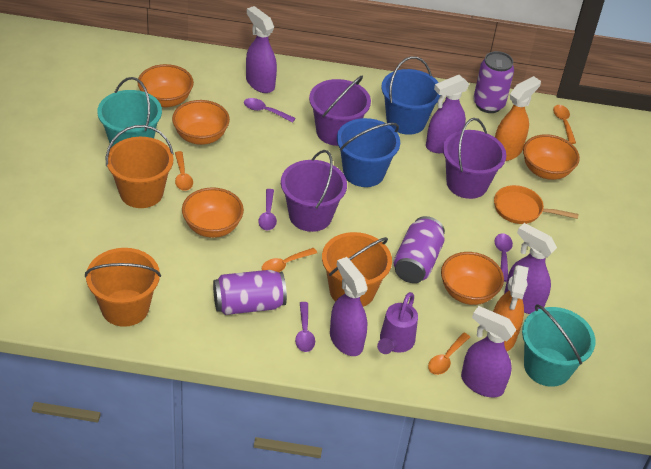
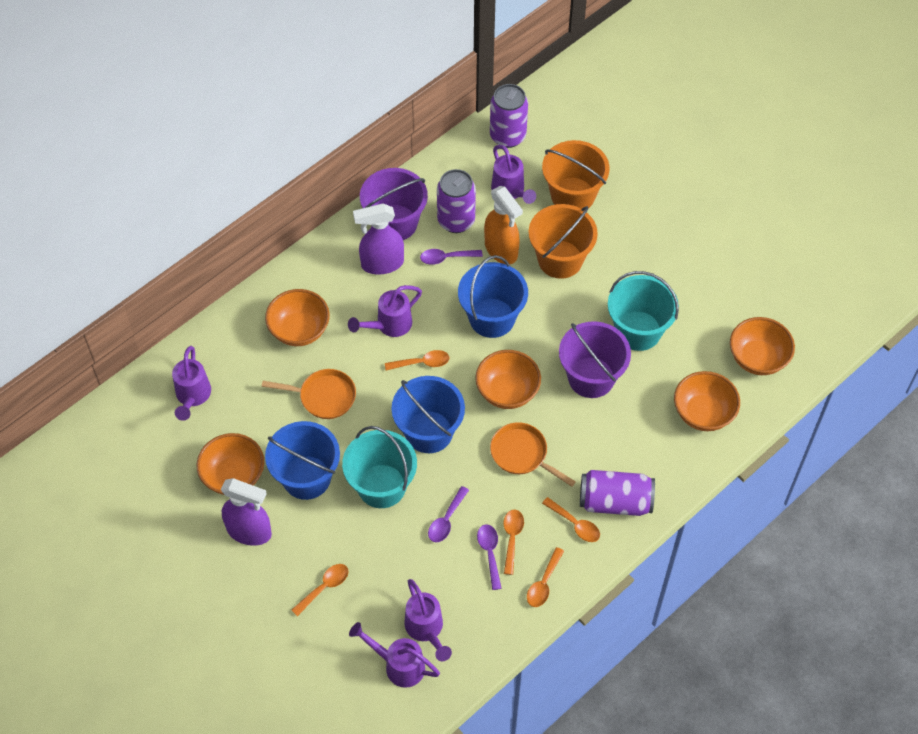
blue bucket: 2 -> 3
orange bucket: 3 -> 2
orange pan: 1 -> 2
orange spoon: 4 -> 5
orange spray bottle: 2 -> 1
purple bucket: 3 -> 2
purple spoon: 4 -> 3
purple spray bottle: 5 -> 2
purple watering can: 1 -> 5

